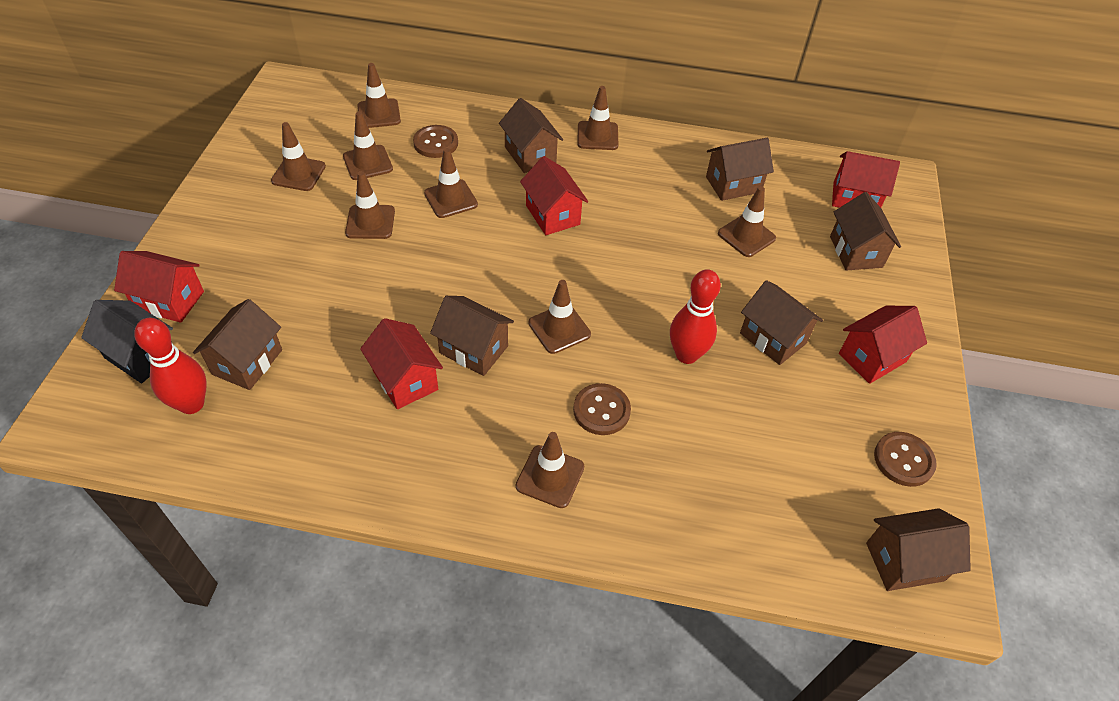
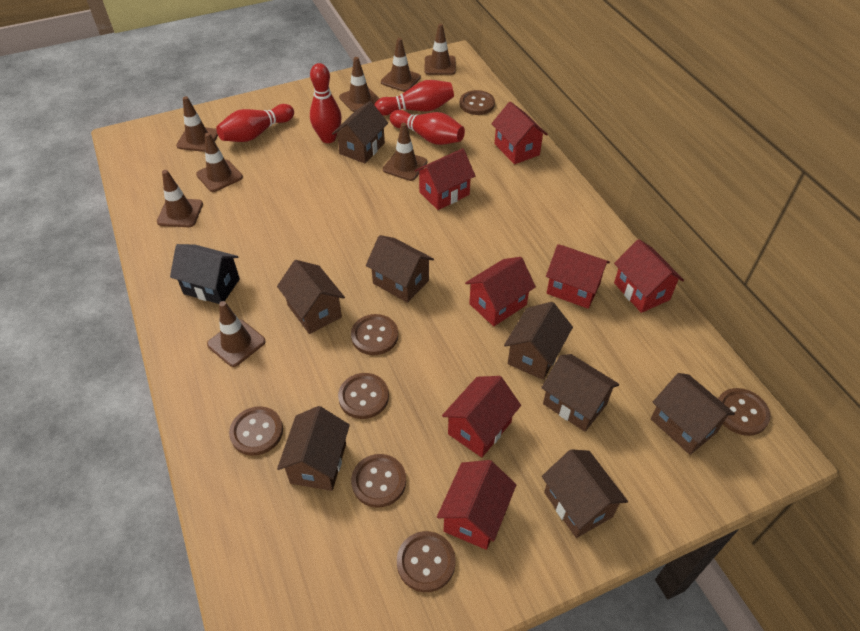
brown button: 3 -> 7
brown house: 7 -> 8
brown traffic cone: 9 -> 8
red bowling pin: 2 -> 4
red house: 5 -> 7

